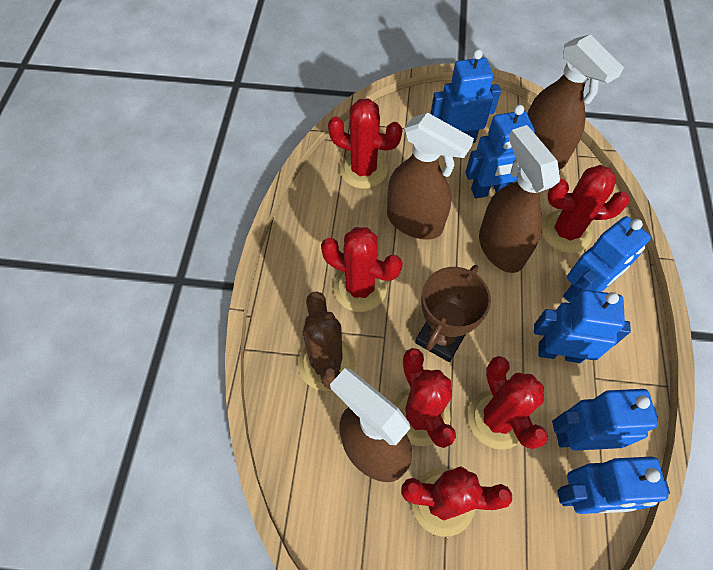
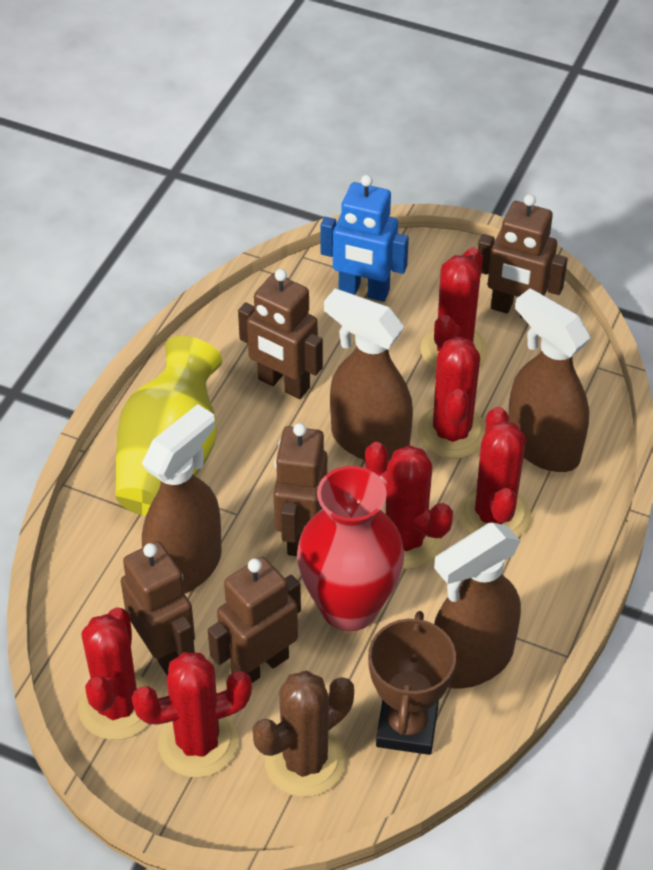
blue robot: 6 -> 1
brown robot: 0 -> 5
red vase: 0 -> 1
yellow vase: 0 -> 1

